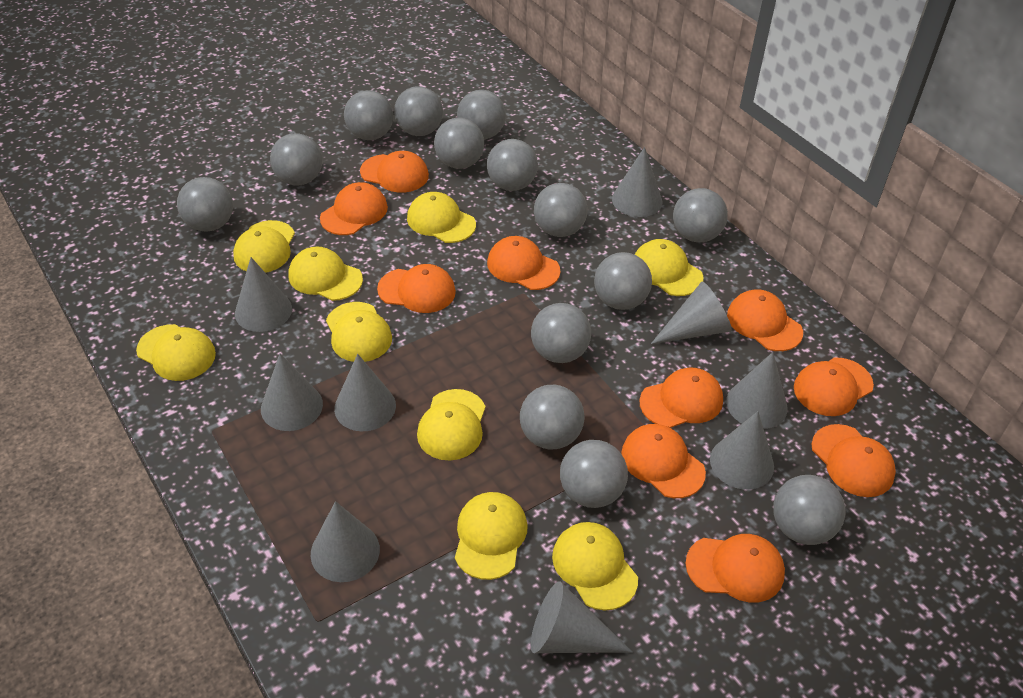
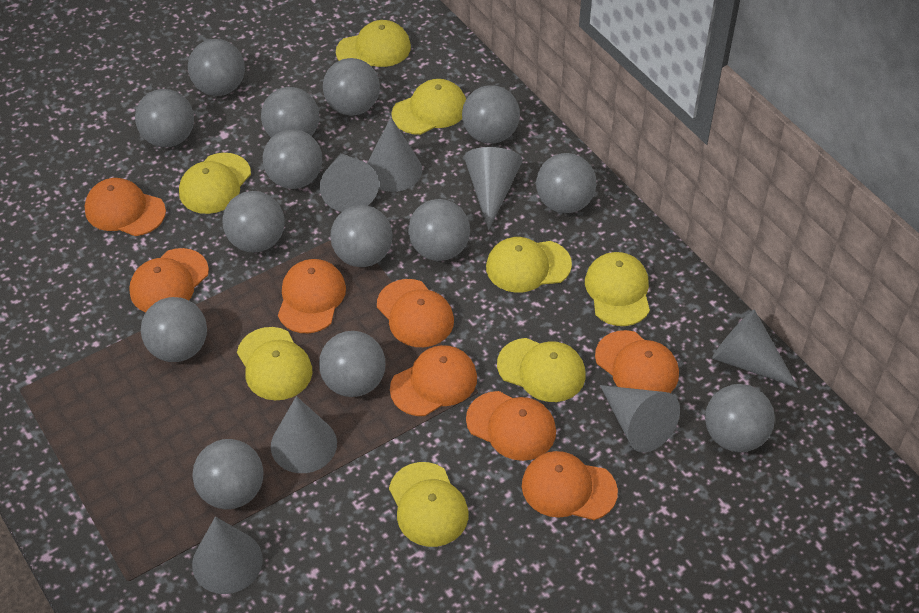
grey cone: 9 -> 7
orange cap: 10 -> 8
yellow cap: 9 -> 8

